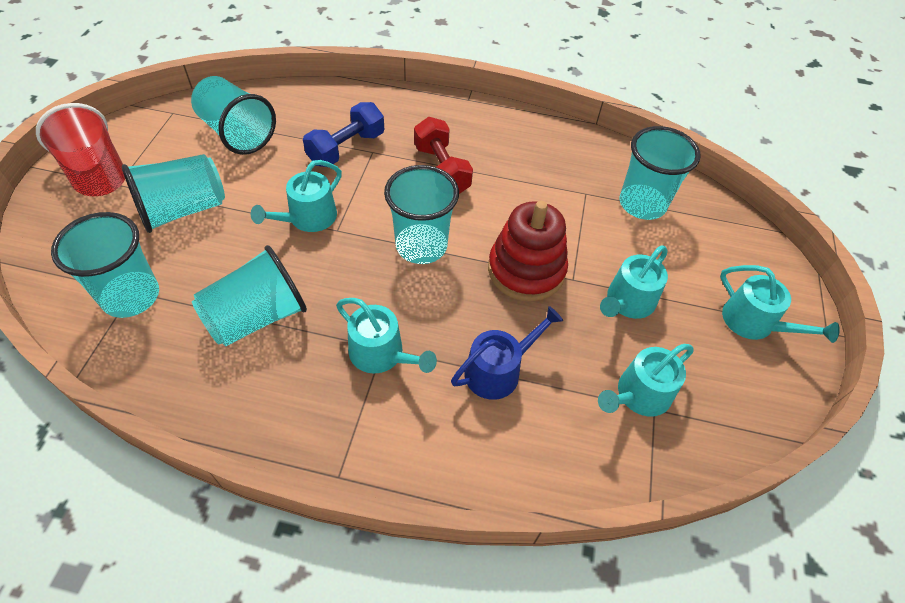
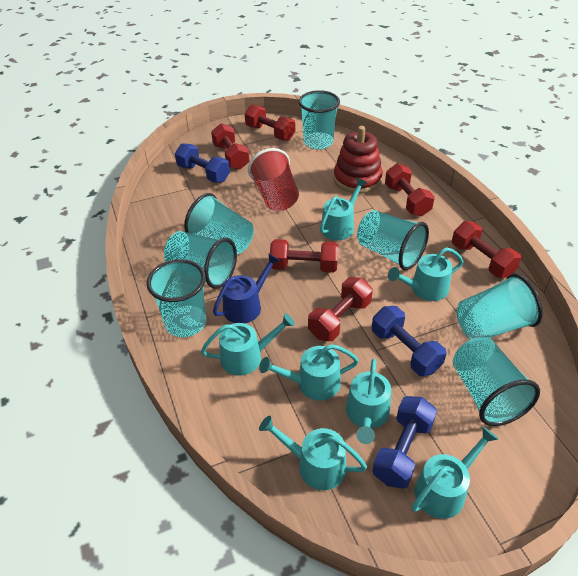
blue dumbbell: 1 -> 3
red dumbbell: 1 -> 6
turquoise cup: 6 -> 7
turquoise watering can: 5 -> 7

